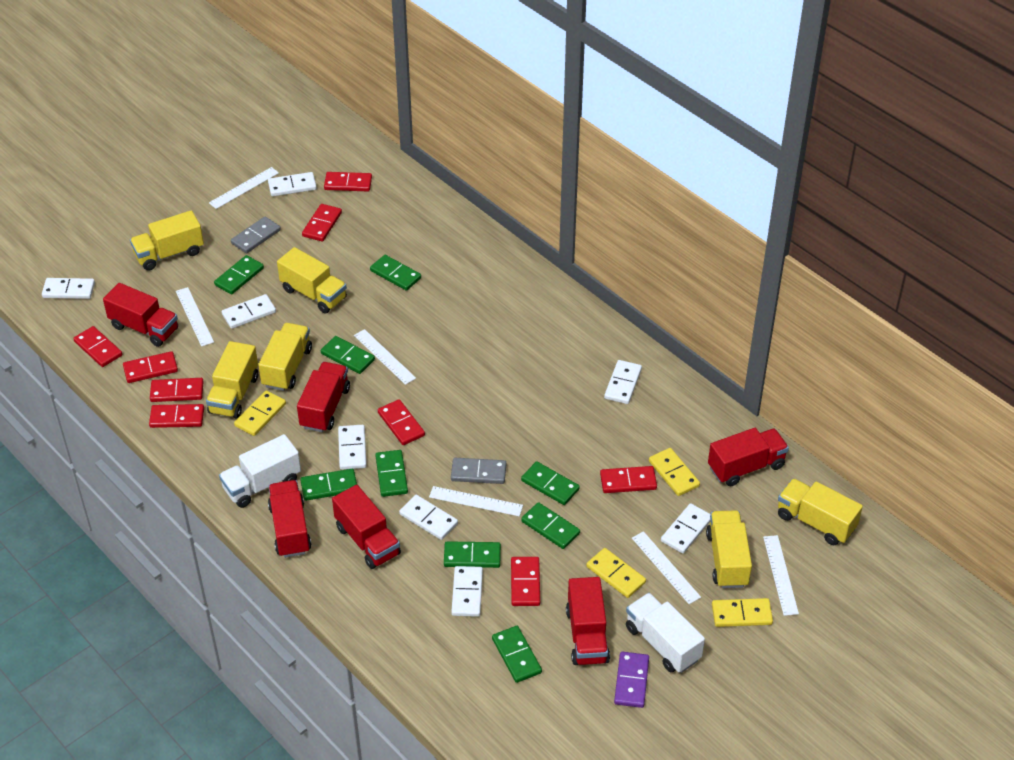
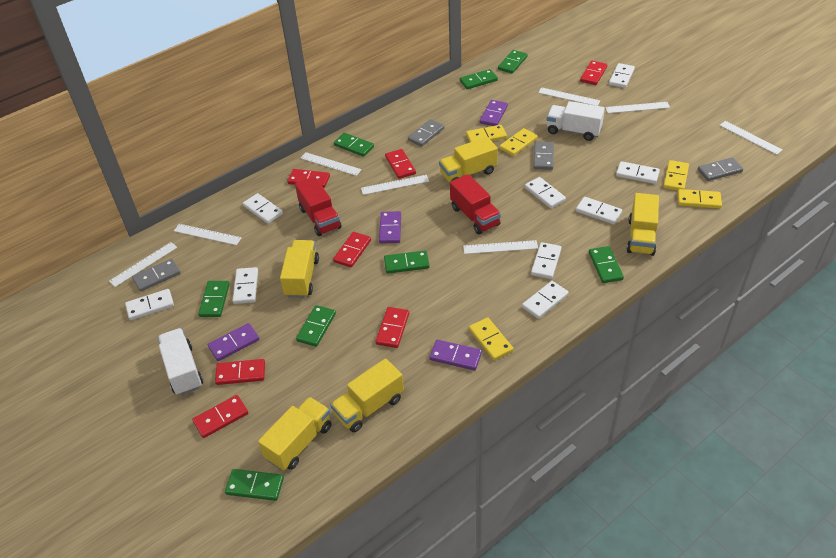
green domino: 9 -> 8
grey domino: 2 -> 4
purple domino: 1 -> 4
red domino: 9 -> 7
red truck: 6 -> 2
white domino: 8 -> 9
white ruler: 6 -> 8
yellow domino: 4 -> 5
yellow truck: 6 -> 5

